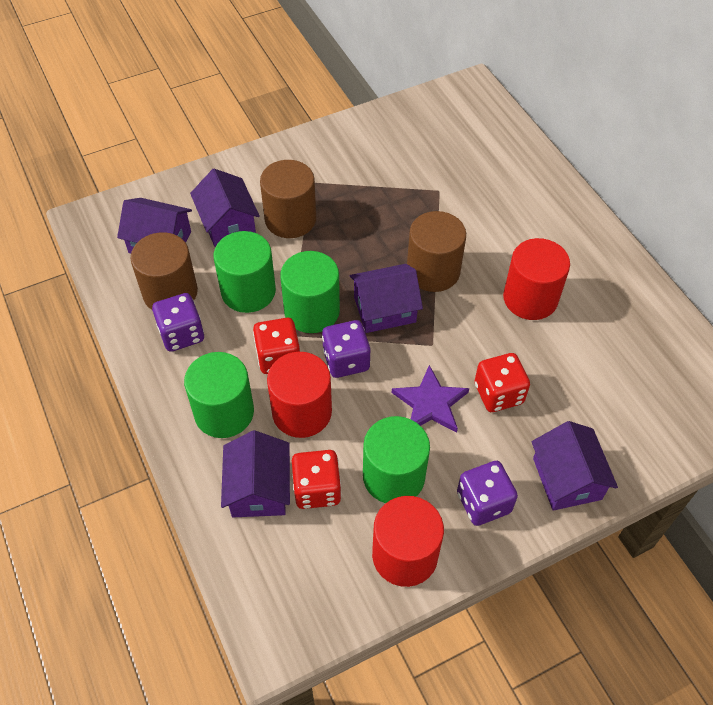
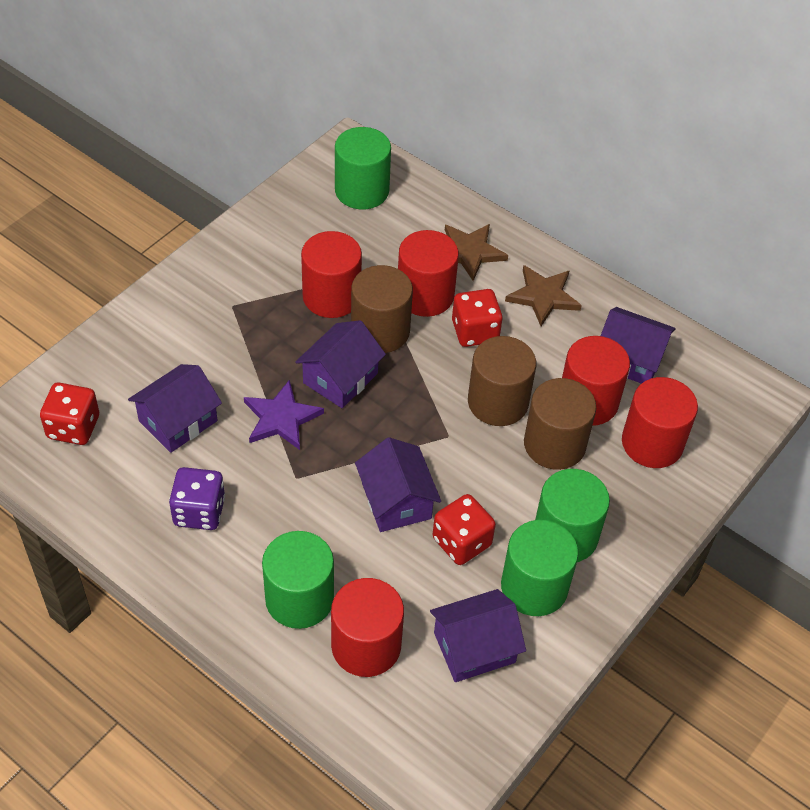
brown star: 0 -> 2
purple dice: 3 -> 1
red cylinder: 3 -> 5

